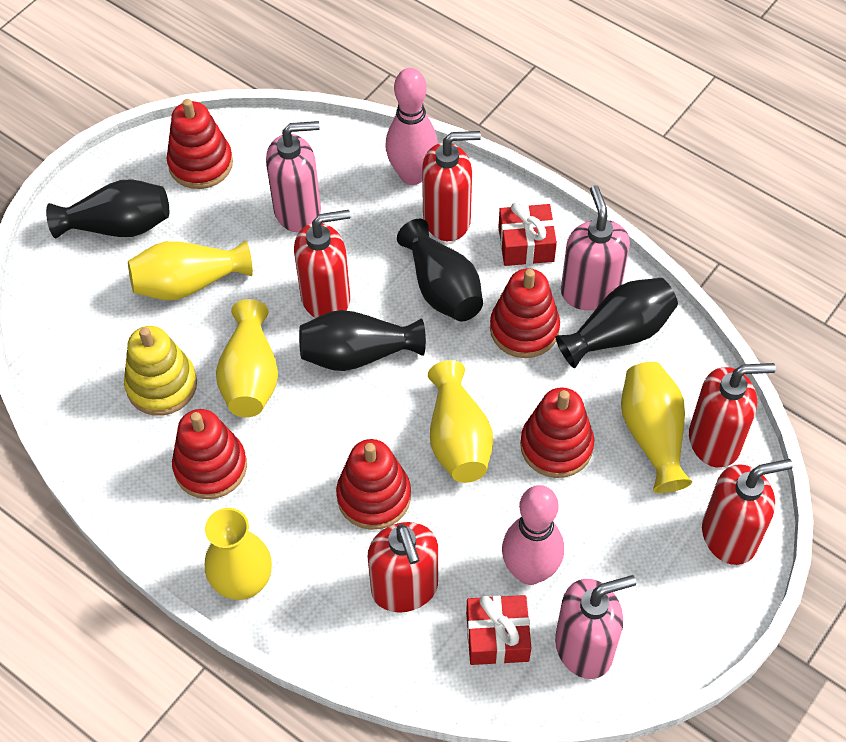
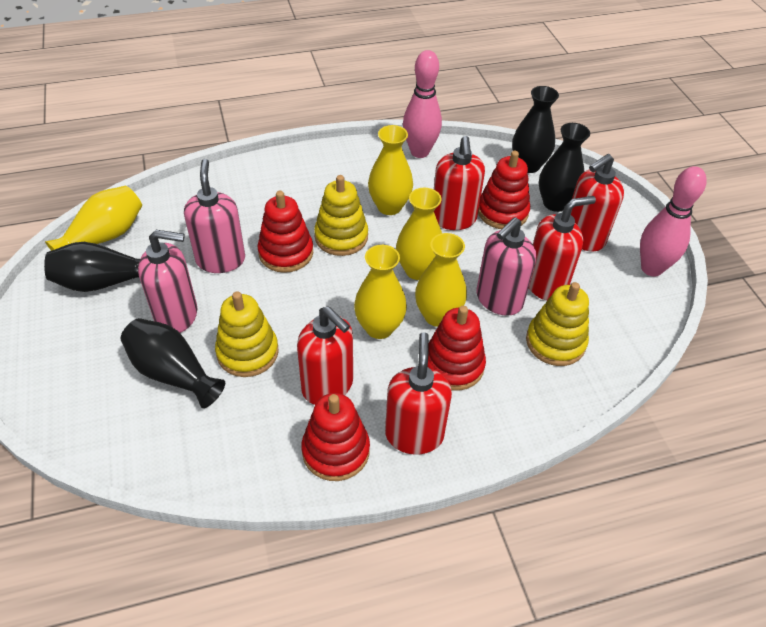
red gift: 2 -> 0
red stacking toy: 5 -> 4
yellow stacking toy: 1 -> 3

